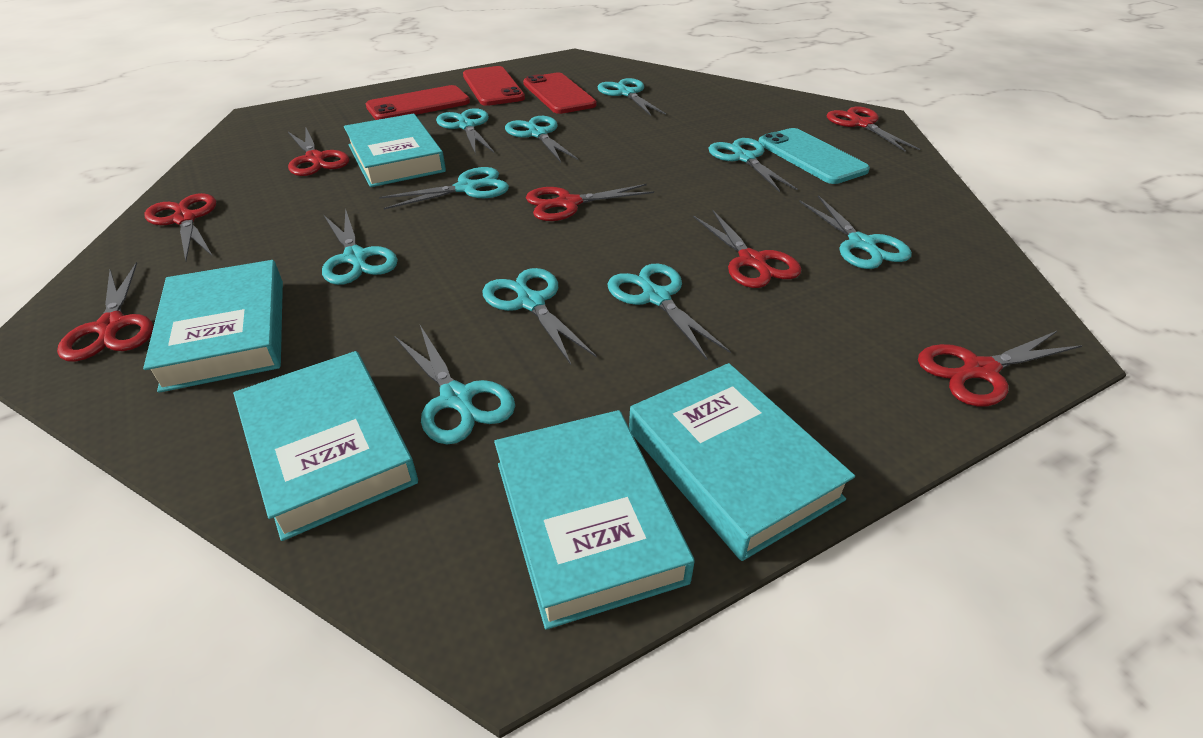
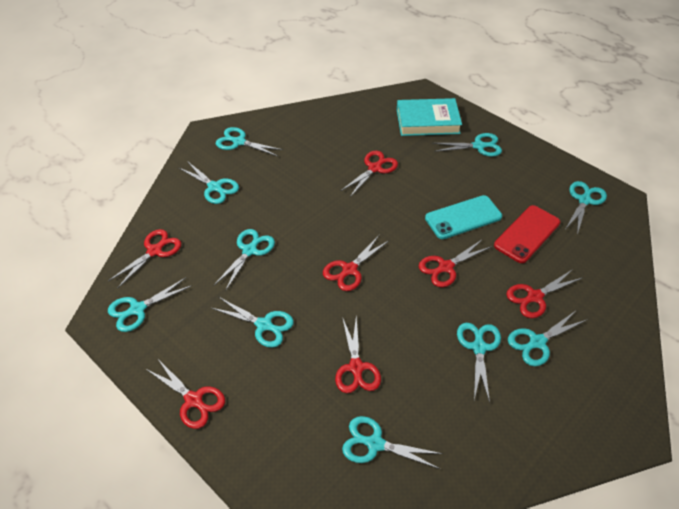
red phone: 3 -> 1
turquoise book: 5 -> 1

